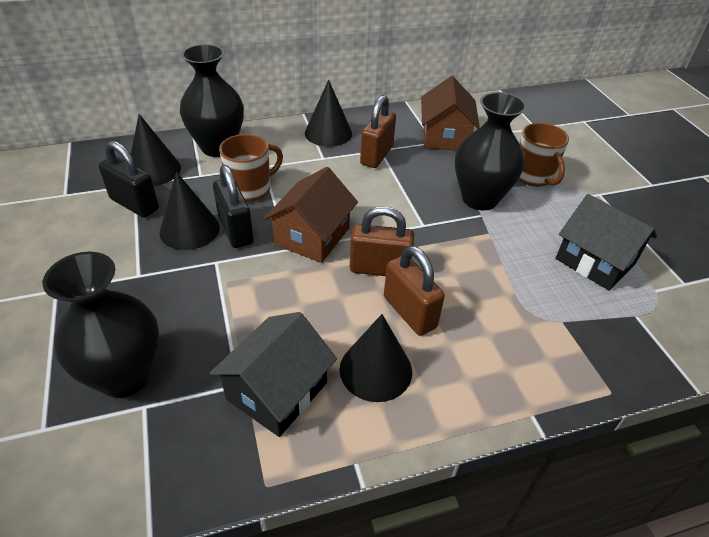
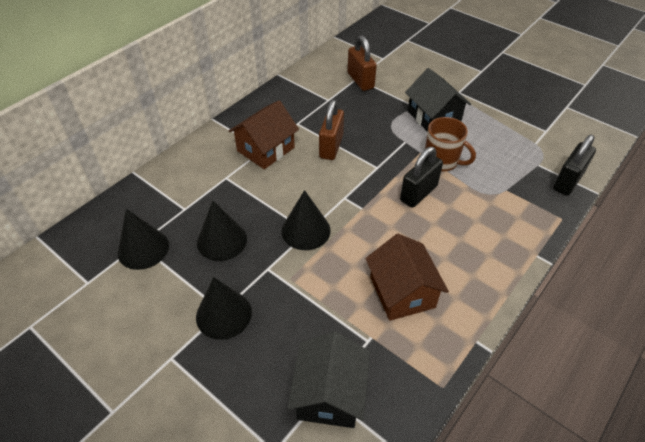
black vase: 3 -> 0
brown mug: 2 -> 1
brown padlock: 3 -> 2

